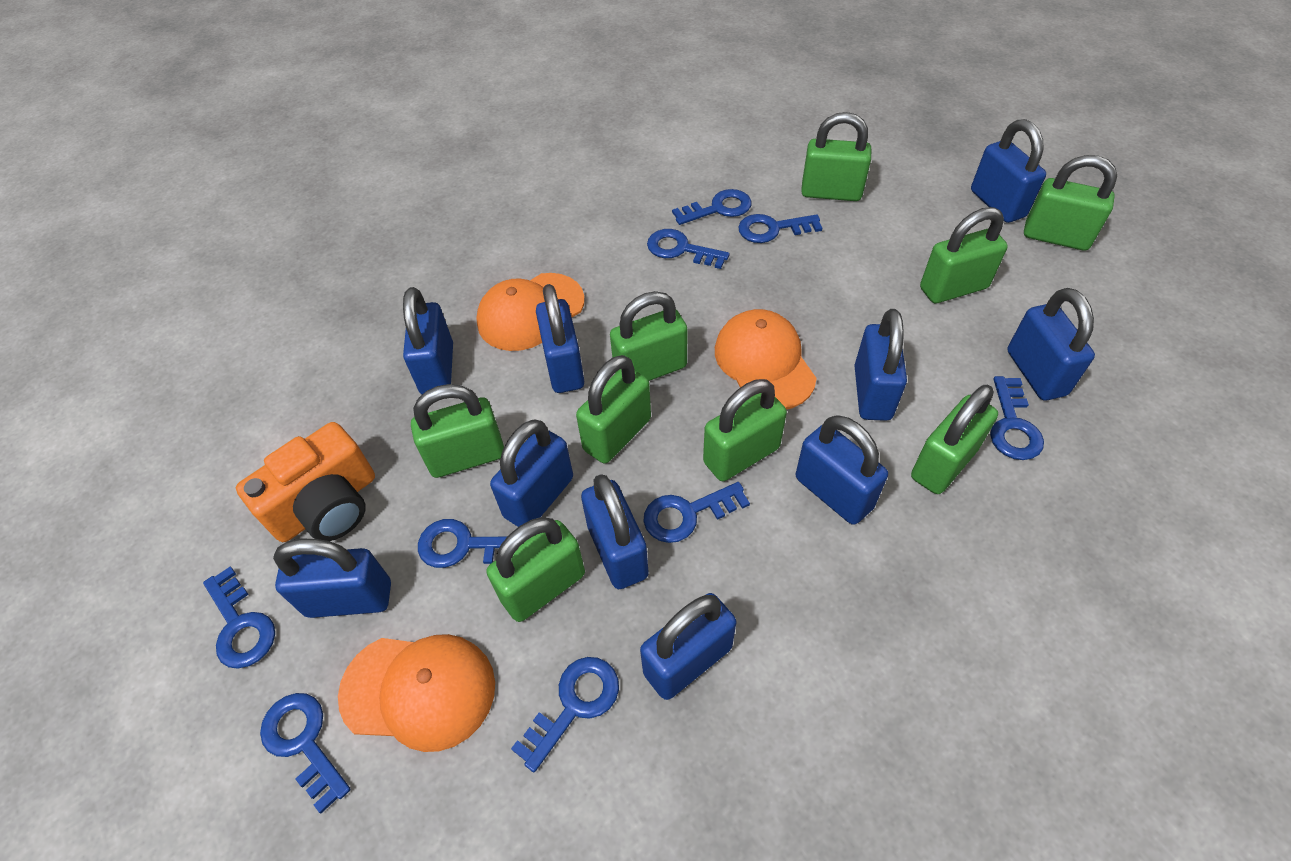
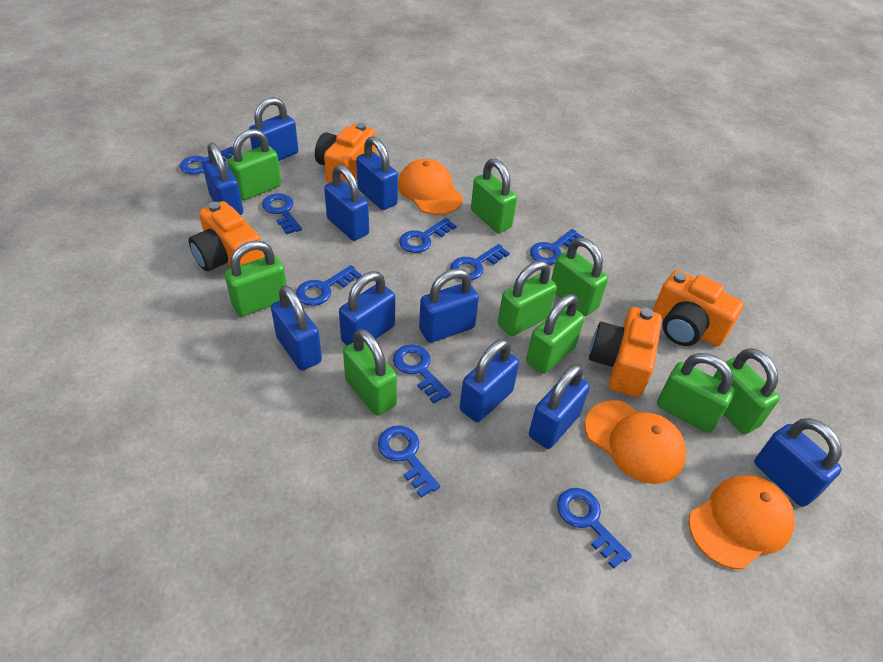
orange camera: 1 -> 4

